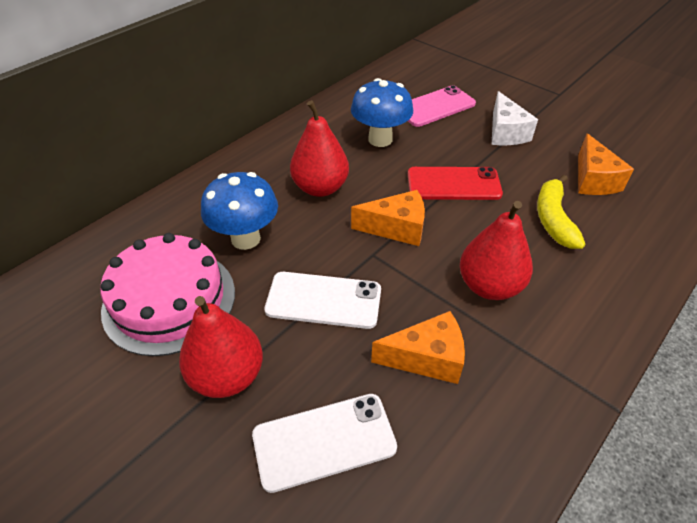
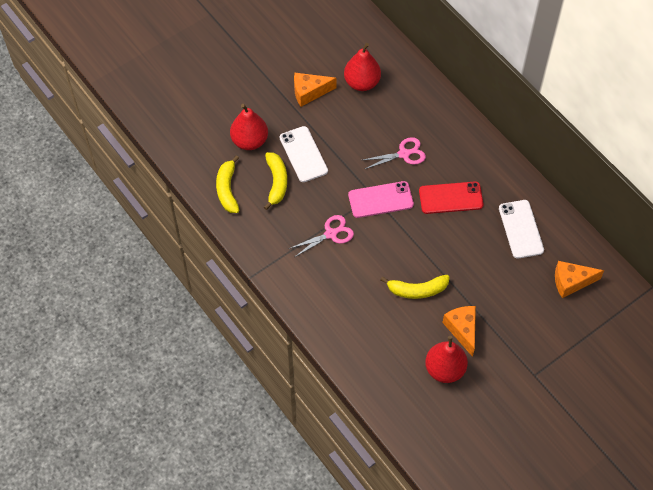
blue mushroom: 2 -> 0
pink cake: 1 -> 0
pink scissors: 0 -> 2
white cheese: 1 -> 0
yellow banana: 1 -> 3

